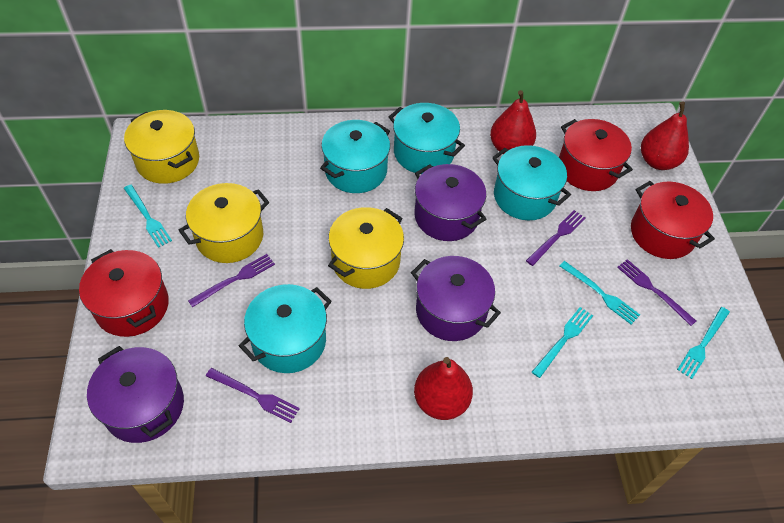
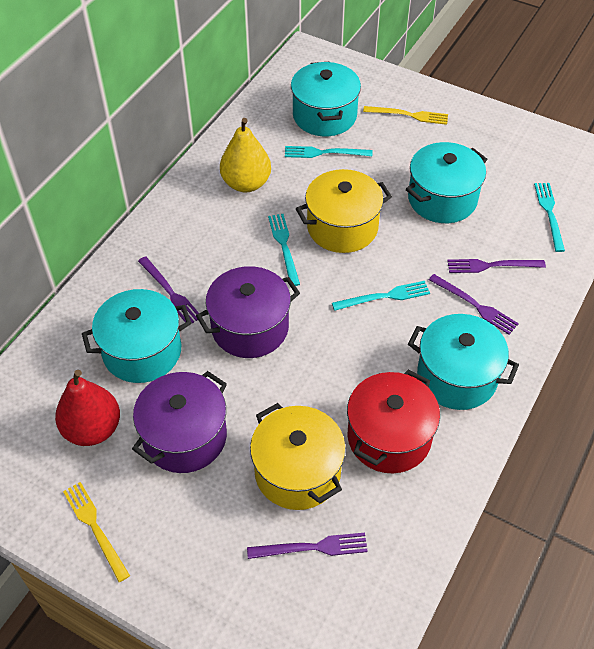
purple pot: 3 -> 2
red pear: 3 -> 1
red pot: 3 -> 1
yellow fork: 0 -> 2
yellow pear: 0 -> 1
yellow pot: 3 -> 2

